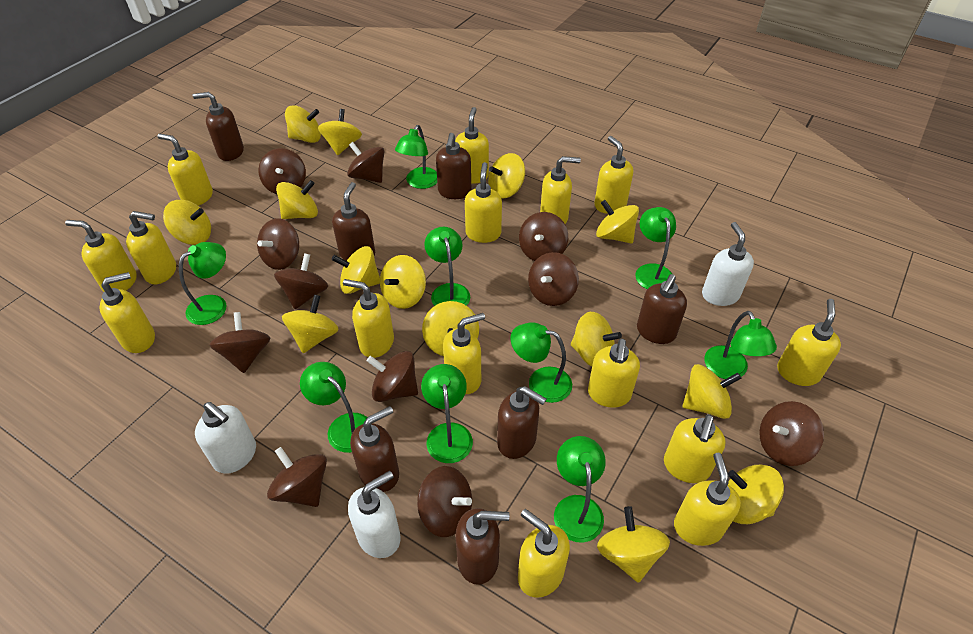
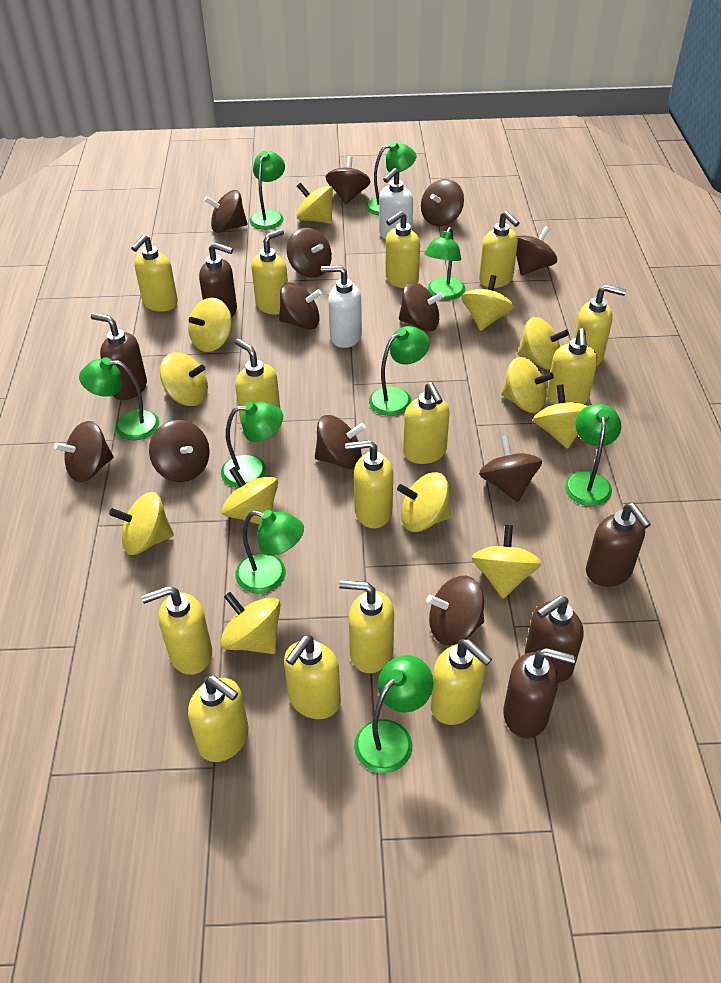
brown soap dispenser: 7 -> 5
brown spinning top: 11 -> 12
white soap dispenser: 3 -> 2
yellow soap dispenser: 15 -> 14
yellow spinning top: 14 -> 12

